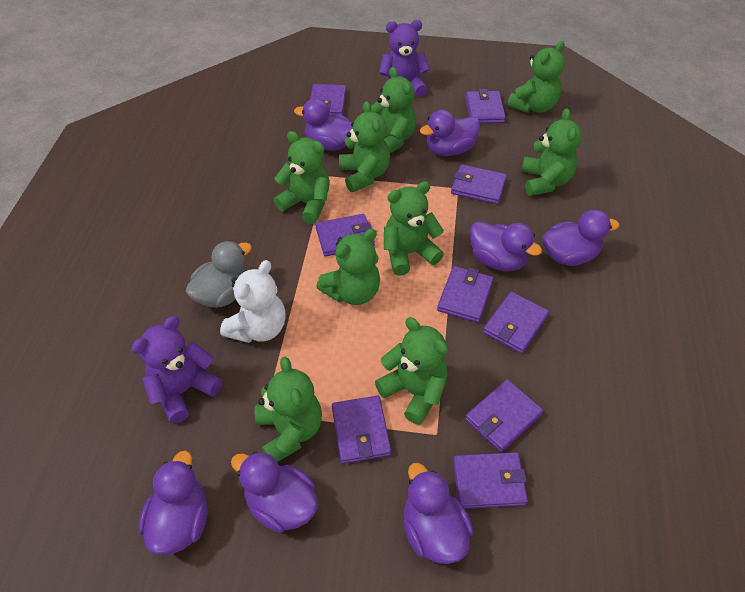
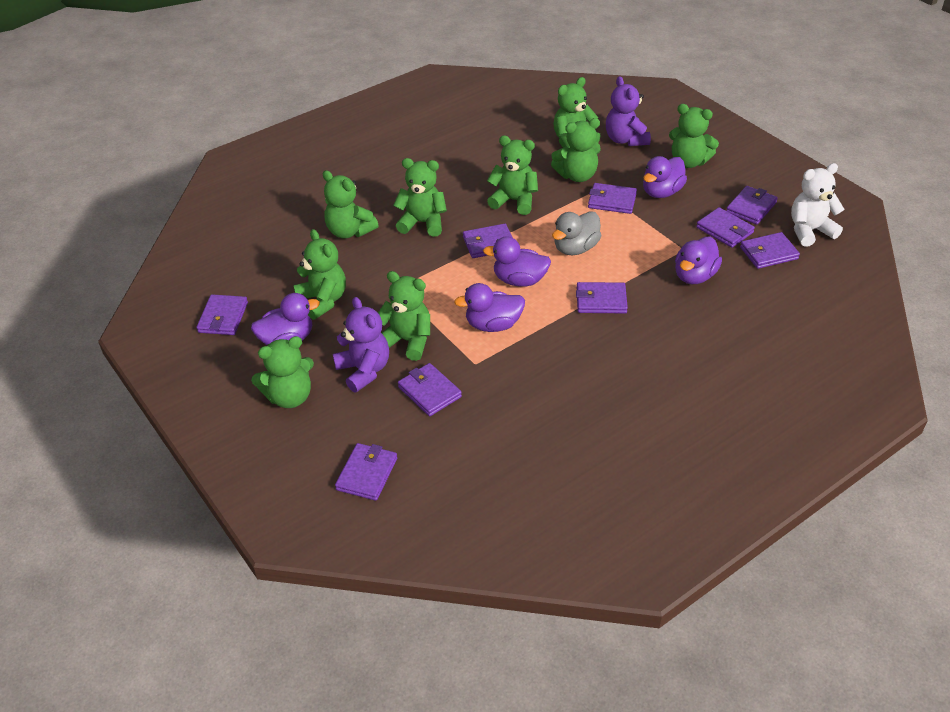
purple duck: 7 -> 5

